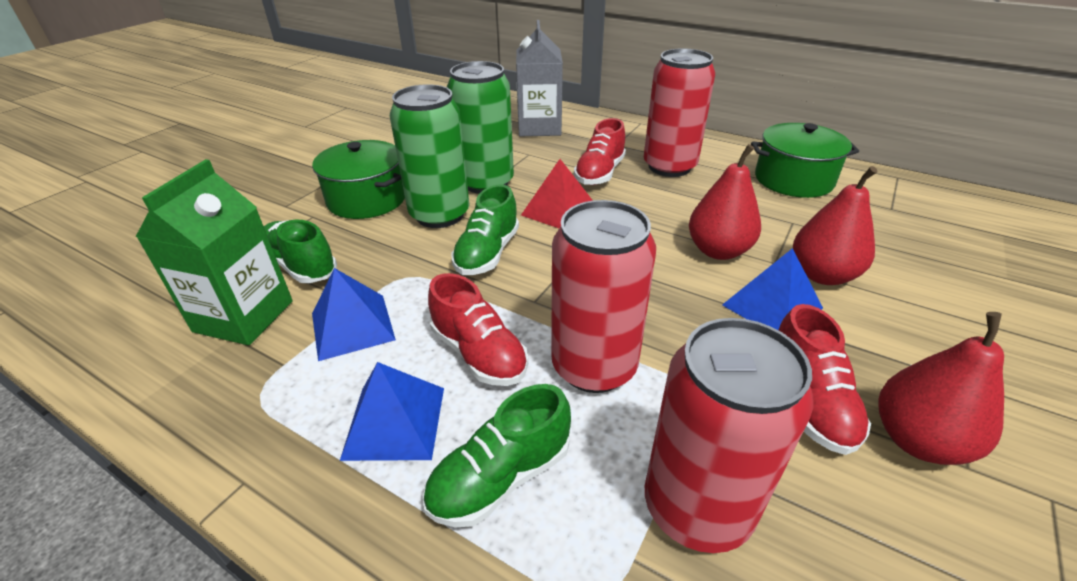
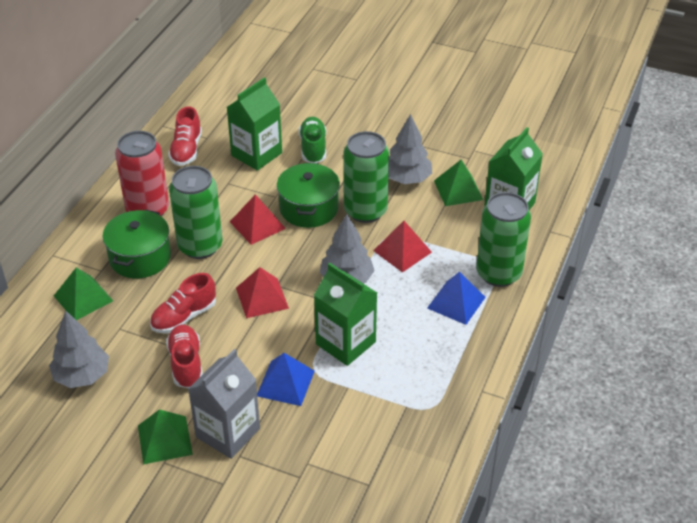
blue pyramid: 3 -> 2
green can: 2 -> 3
green carton: 1 -> 3
green pyramid: 0 -> 3
green shoe: 3 -> 1
grey tree: 0 -> 3
red can: 3 -> 1
red pear: 3 -> 0
red pyramid: 1 -> 3

